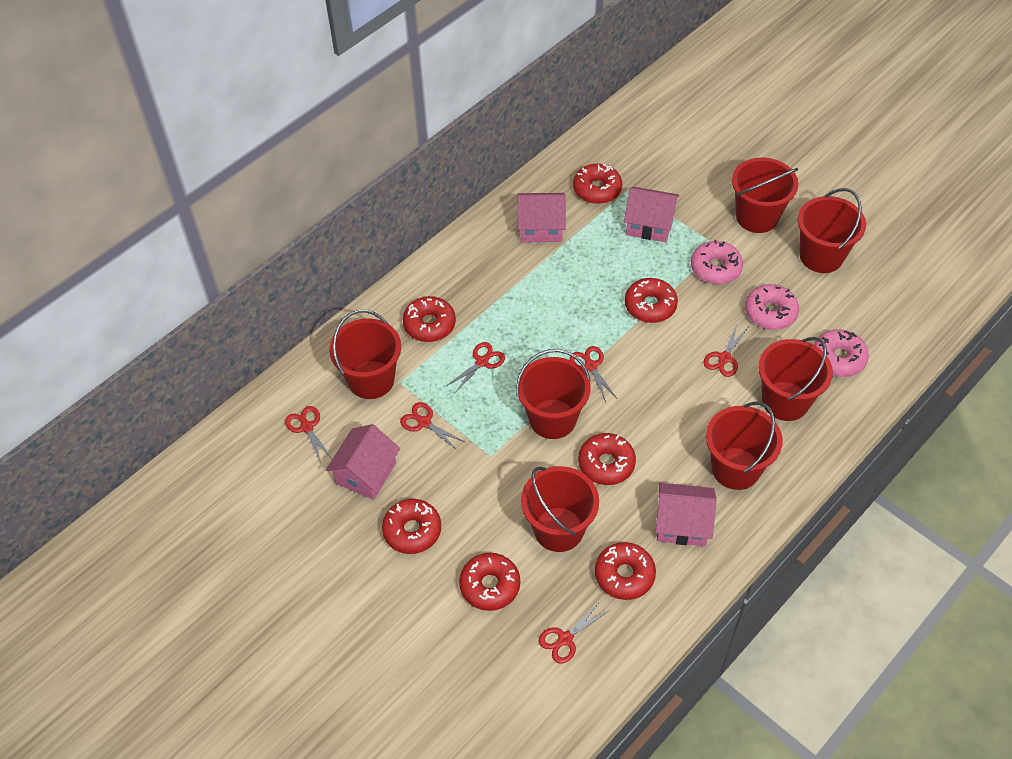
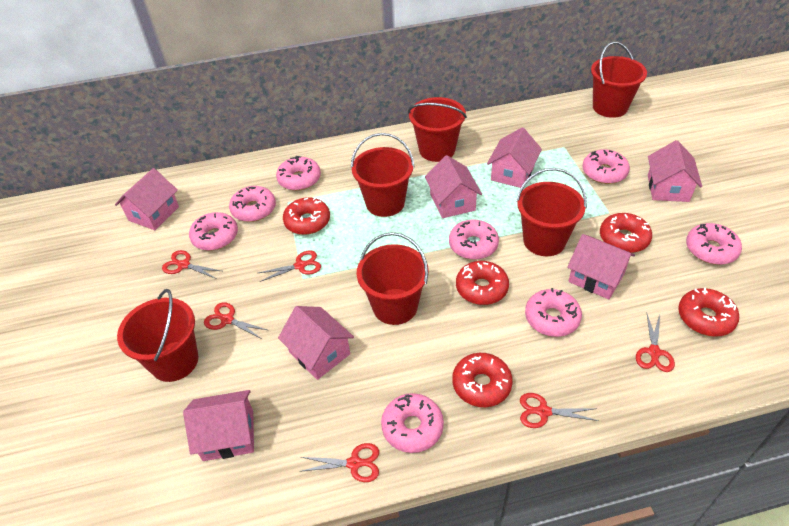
pink donut: 3 -> 8
pink house: 4 -> 7
red bucket: 7 -> 6
red donut: 7 -> 5

